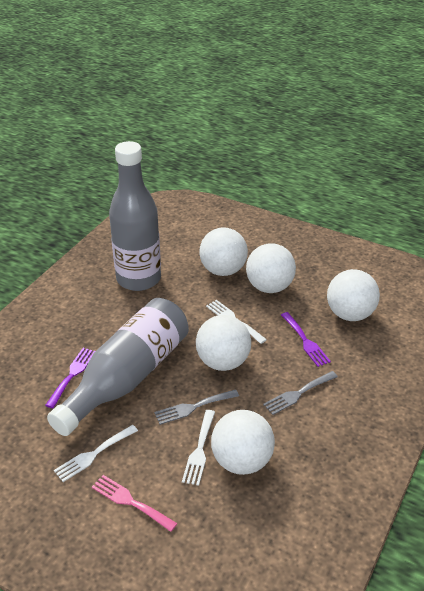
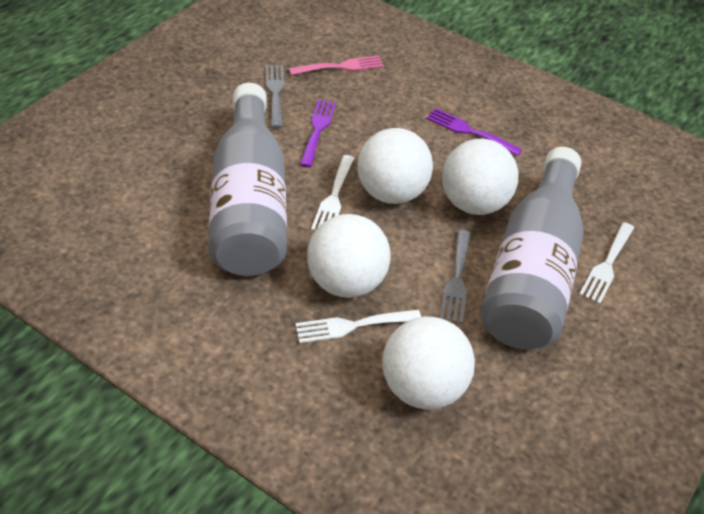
white ball: 5 -> 4

